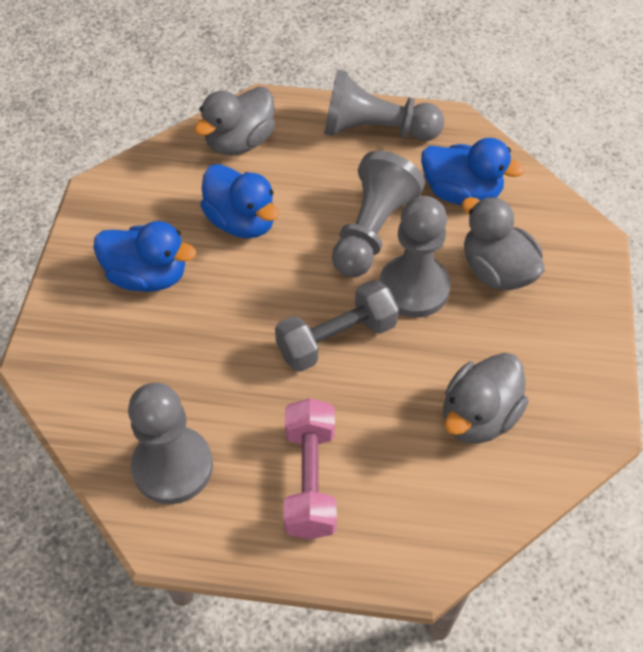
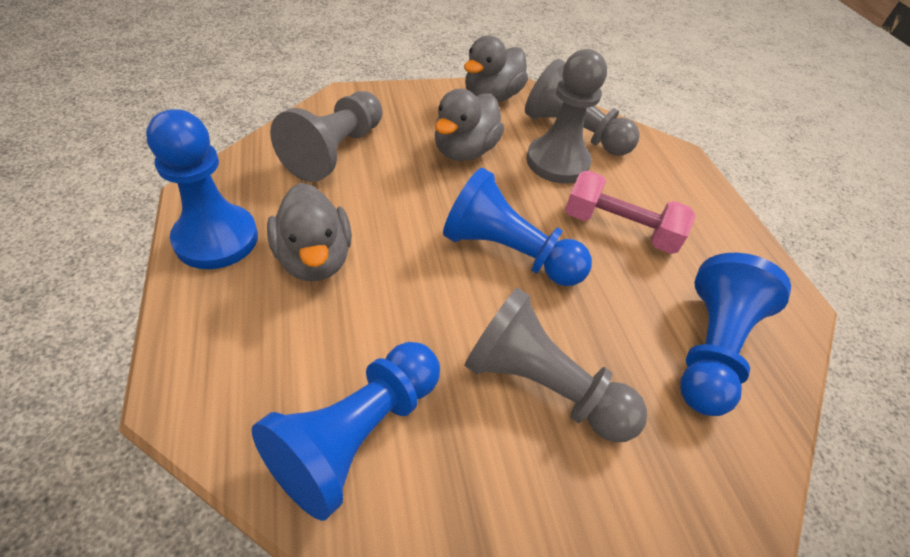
blue duck: 3 -> 0
blue pawn: 0 -> 4
grey dumbbell: 1 -> 0

